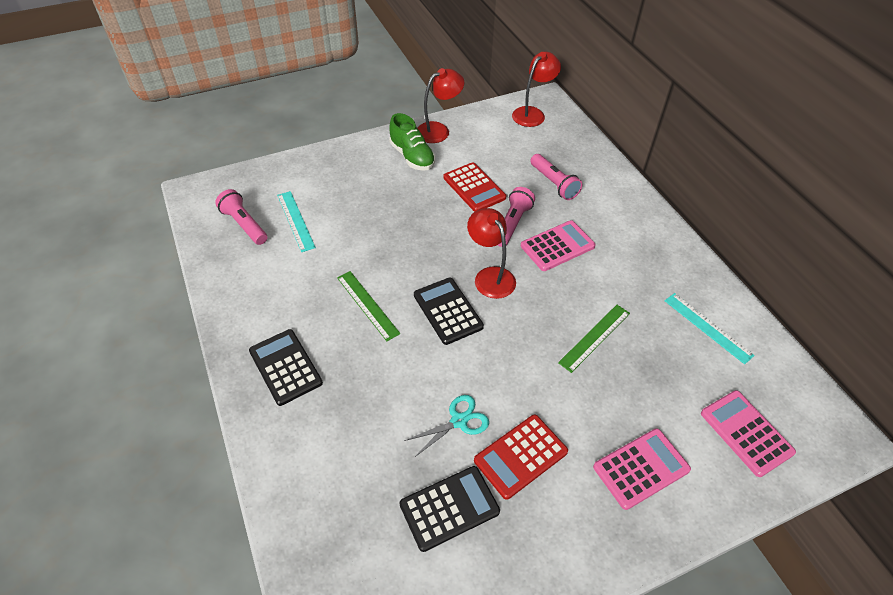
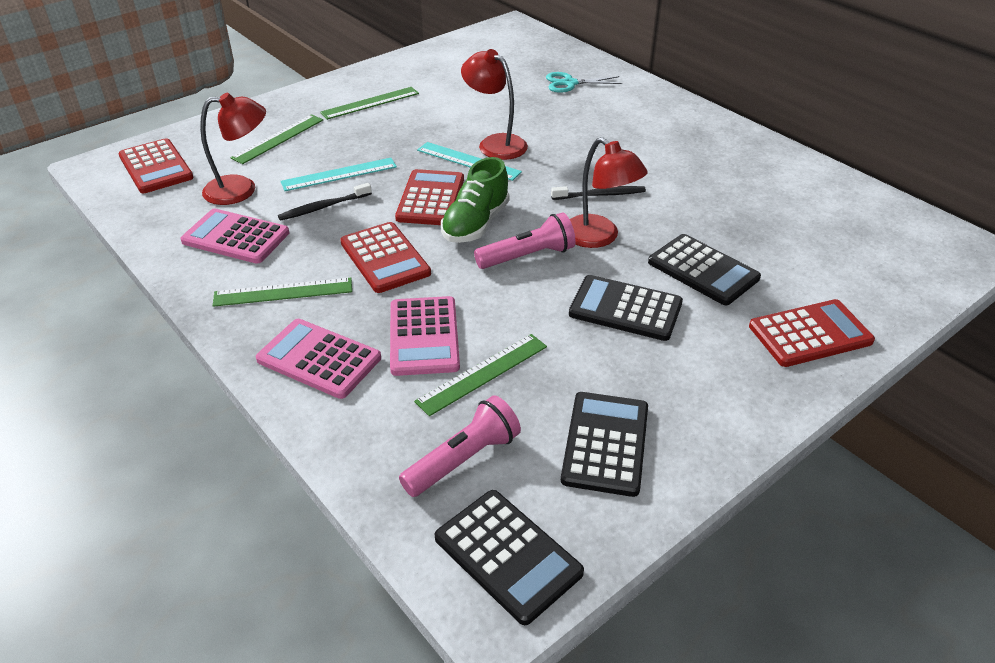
black calculator: 3 -> 4
black toothbrush: 0 -> 2
green ruler: 2 -> 4
pink flashlight: 3 -> 2
red calculator: 2 -> 4

